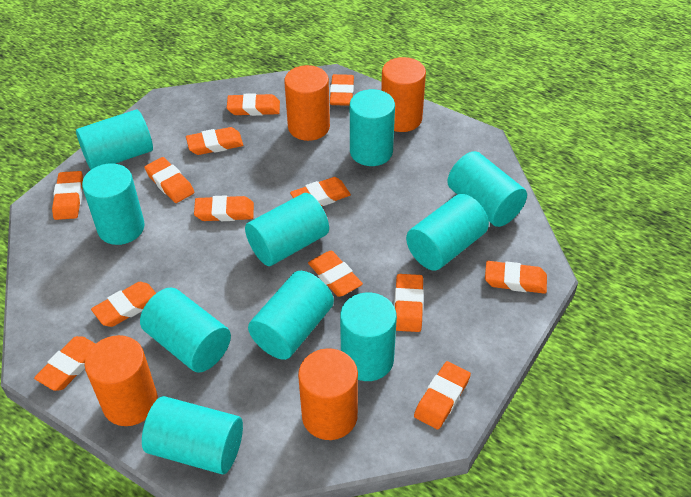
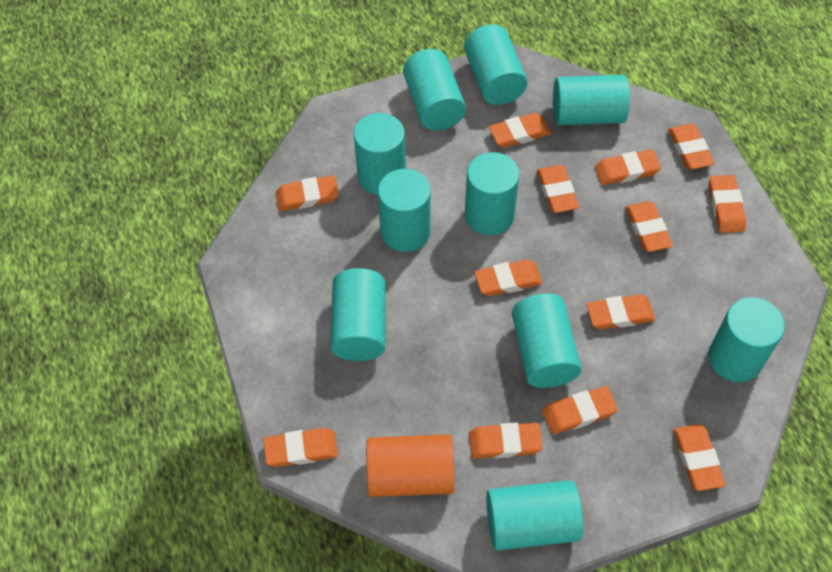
orange cylinder: 4 -> 1

